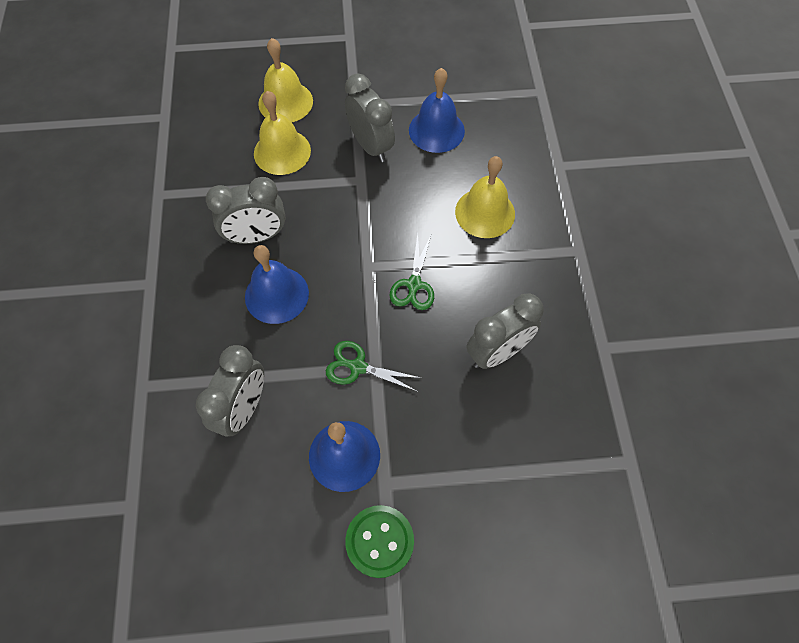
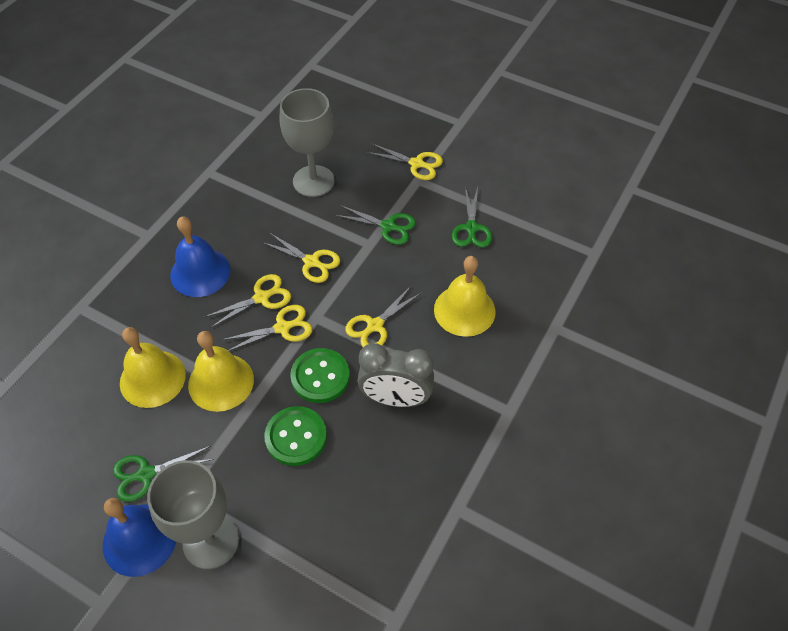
blue bell: 3 -> 2
green button: 1 -> 2
green scissors: 2 -> 3
grey clock: 4 -> 1
grey goblet: 0 -> 2
yellow scissors: 0 -> 5

